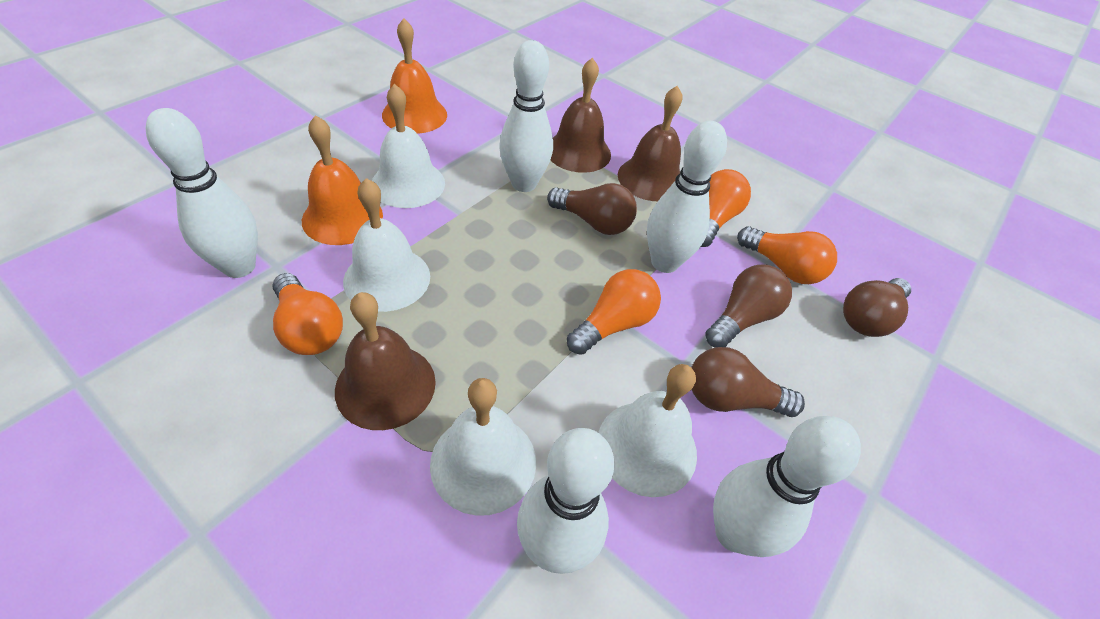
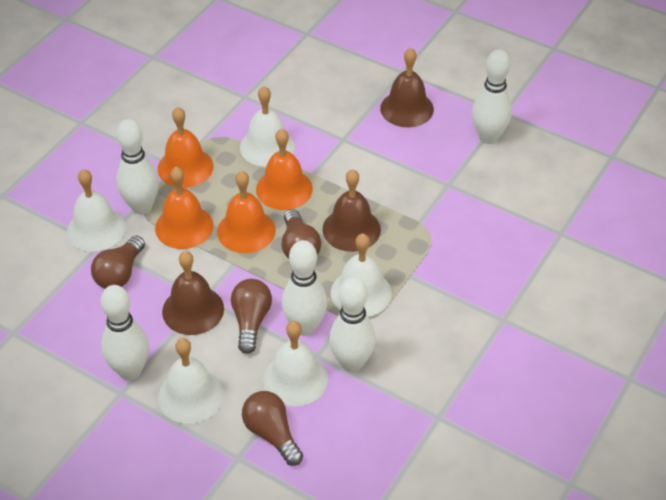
orange bell: 2 -> 4
orange light bulb: 4 -> 0
white bell: 4 -> 5

